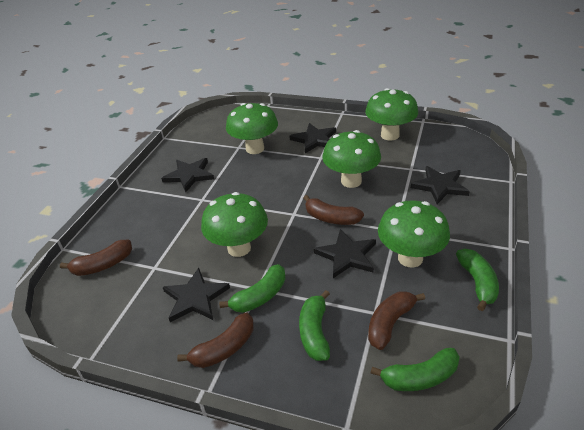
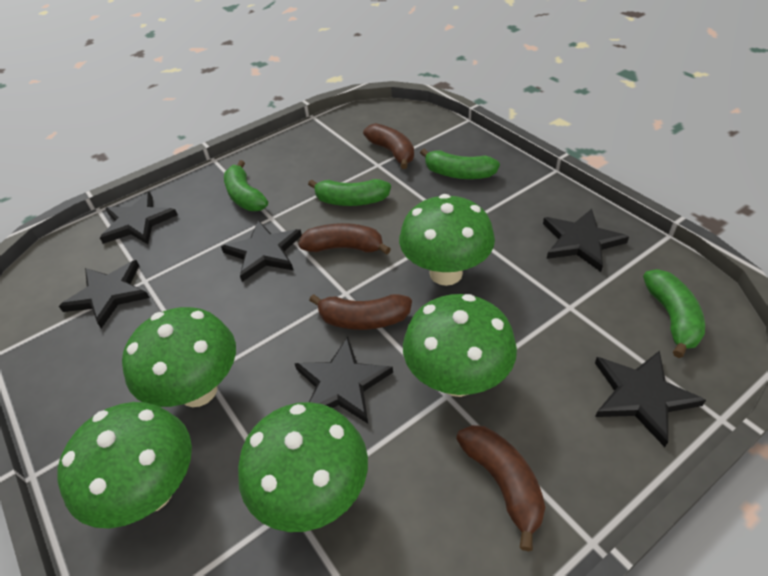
black star: 5 -> 6

